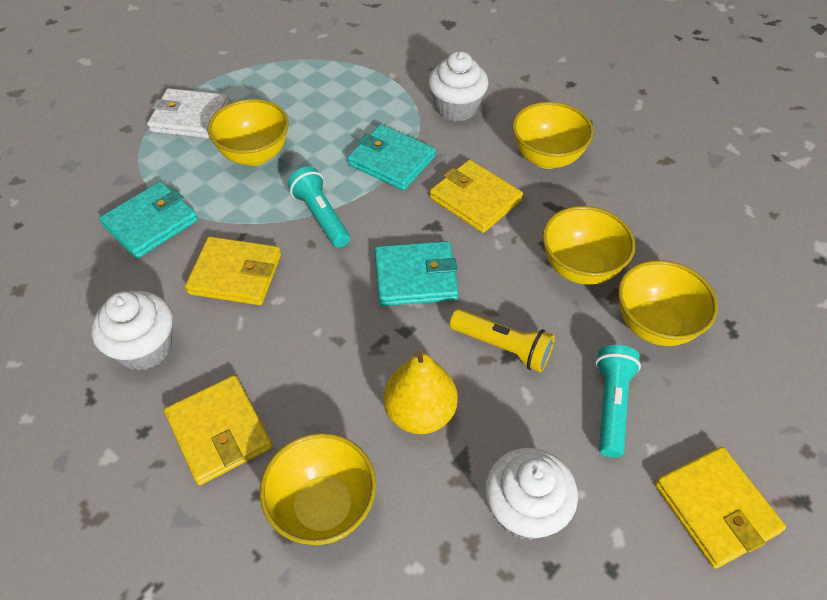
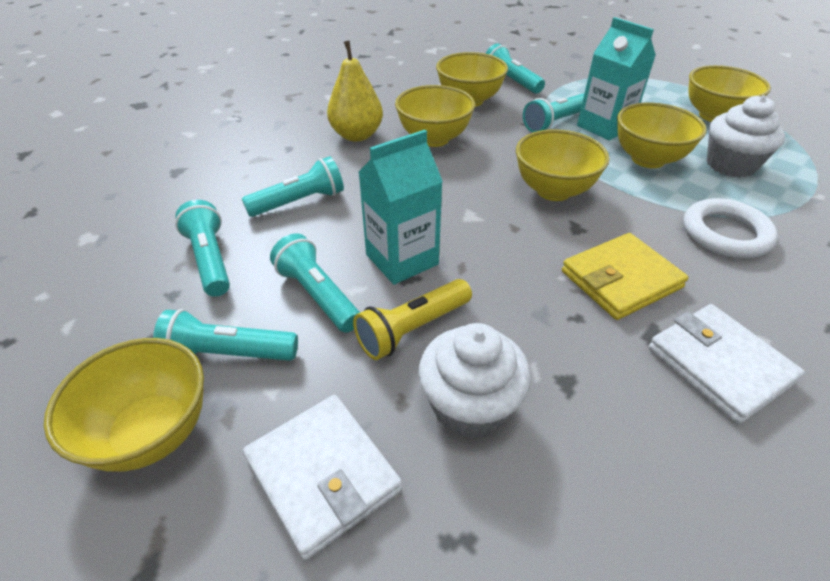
turquoise carton: 0 -> 2
turquoise flashlight: 2 -> 6
turquoise wallet: 3 -> 0
white cupcake: 3 -> 2
white ring: 0 -> 1
white wallet: 1 -> 2
yellow bowl: 5 -> 6
yellow wallet: 4 -> 1

